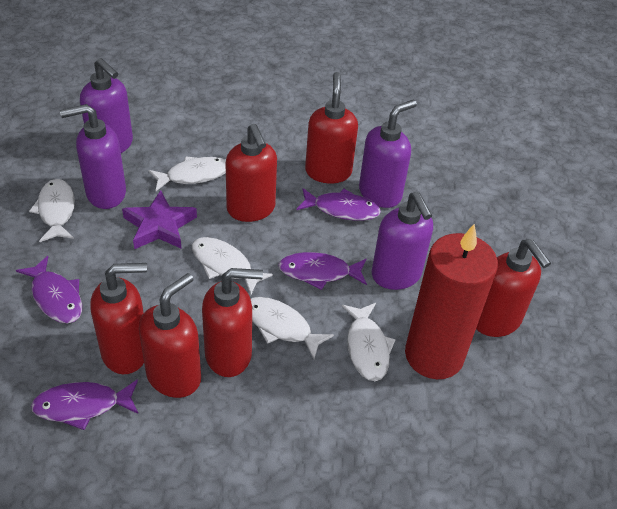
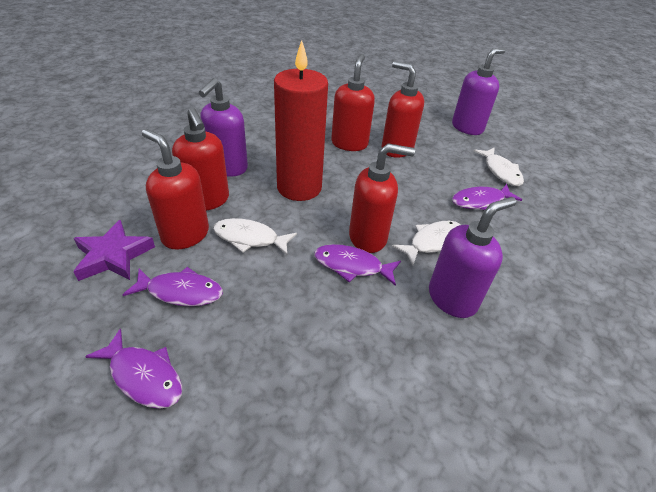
purple soap dispenser: 4 -> 3
red soap dispenser: 6 -> 5
white fish: 5 -> 3

